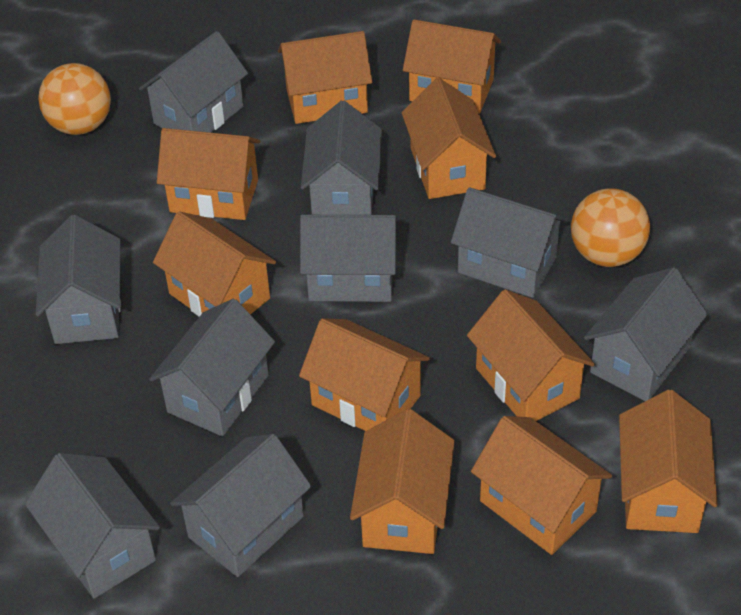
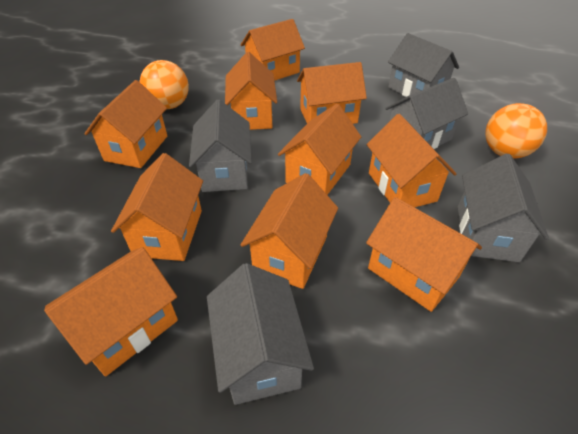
grey house: 9 -> 5

